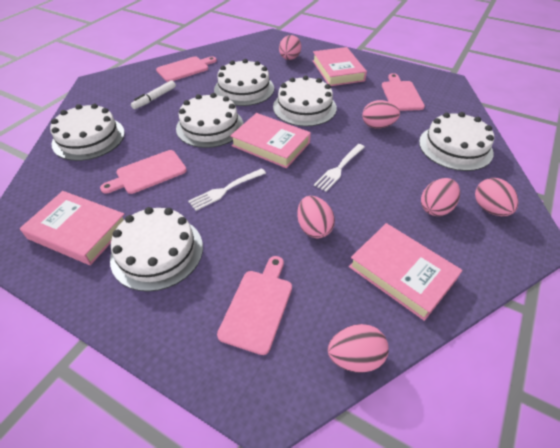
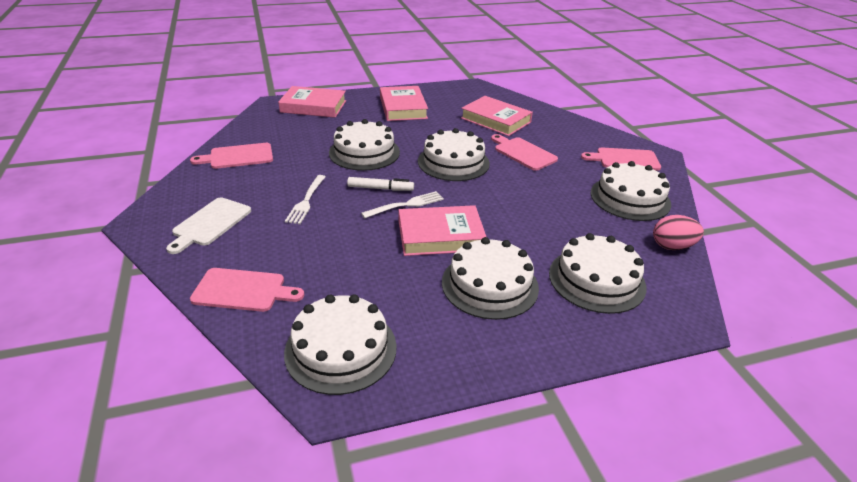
pink egg: 6 -> 1
white cutting board: 0 -> 1

